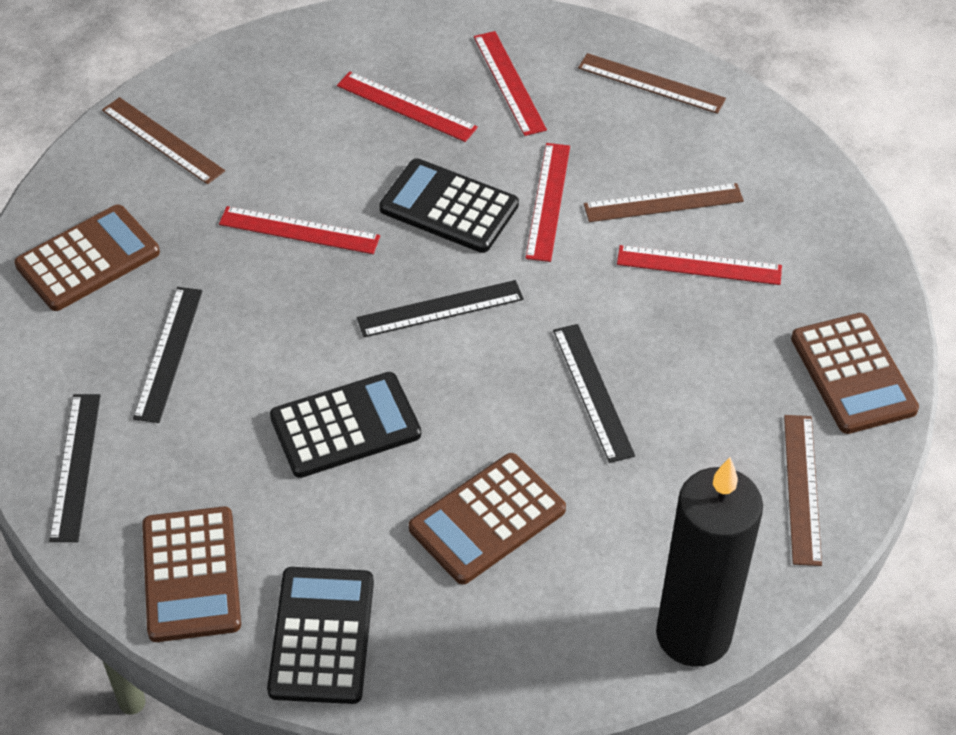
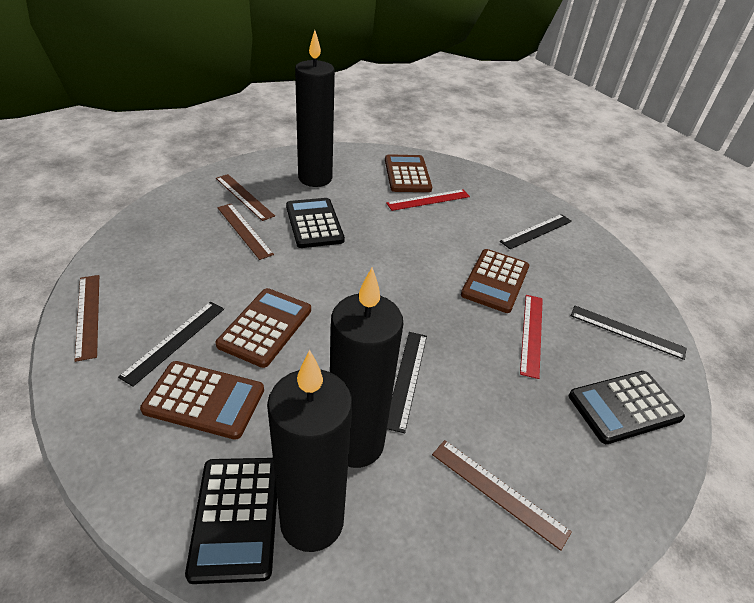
black candle: 1 -> 3
red ruler: 5 -> 2

